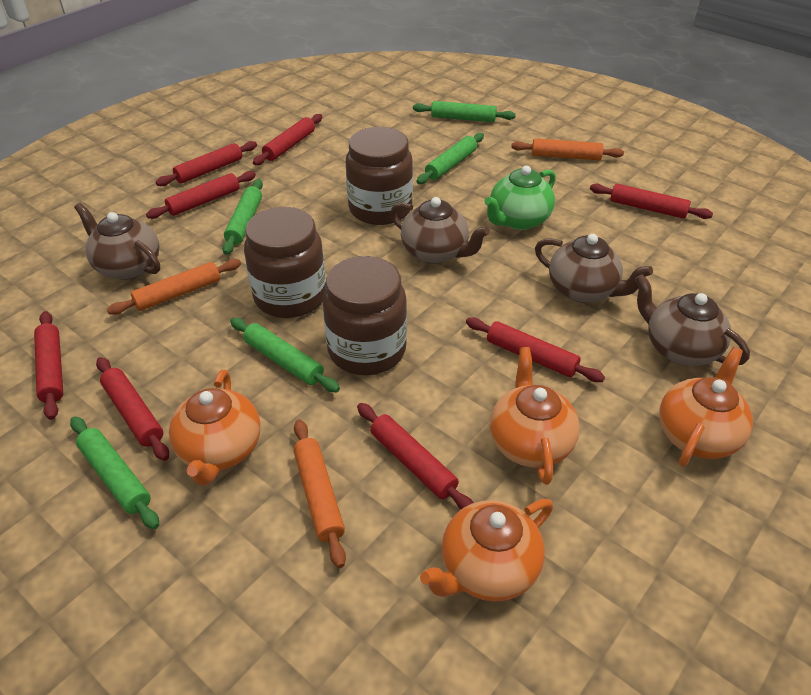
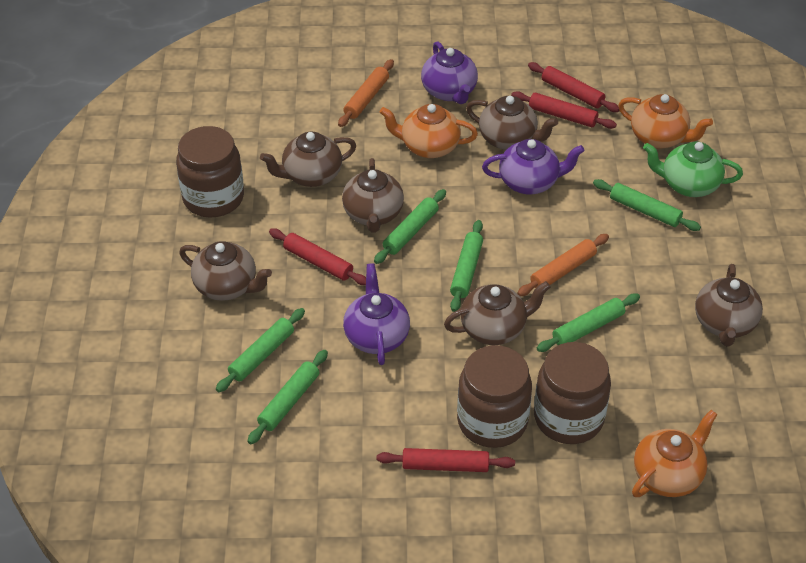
brown teapot: 4 -> 6
green rolling pin: 5 -> 6
orange rolling pin: 3 -> 2
orange teapot: 4 -> 3
purple teapot: 0 -> 3
red rolling pin: 8 -> 4

